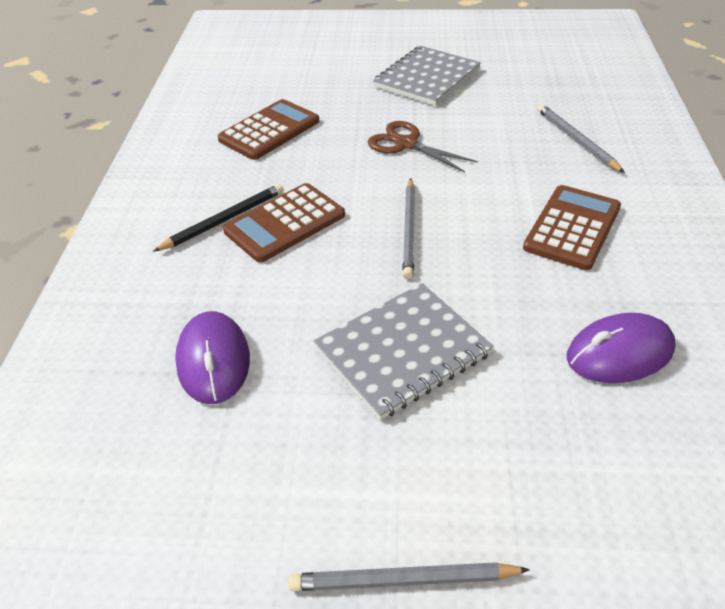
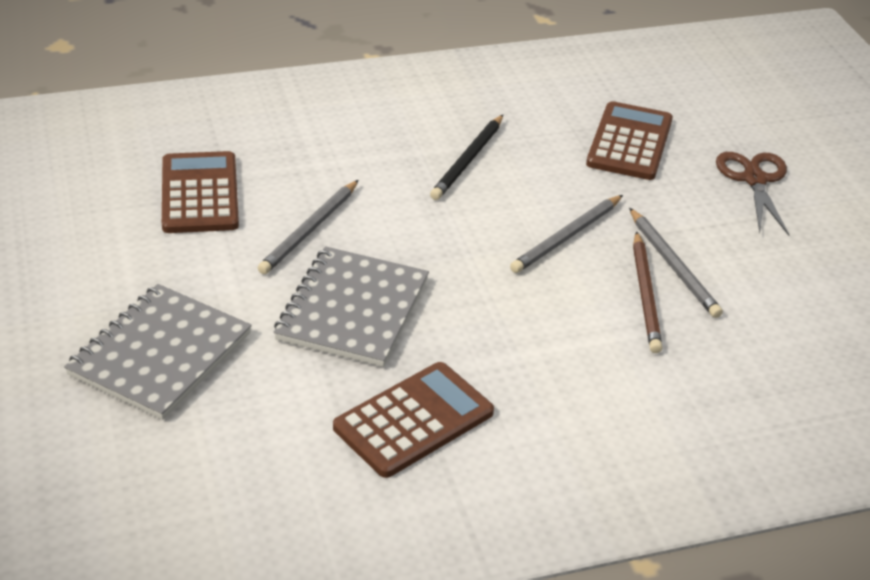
brown pencil: 0 -> 1
purple mouse: 2 -> 0

